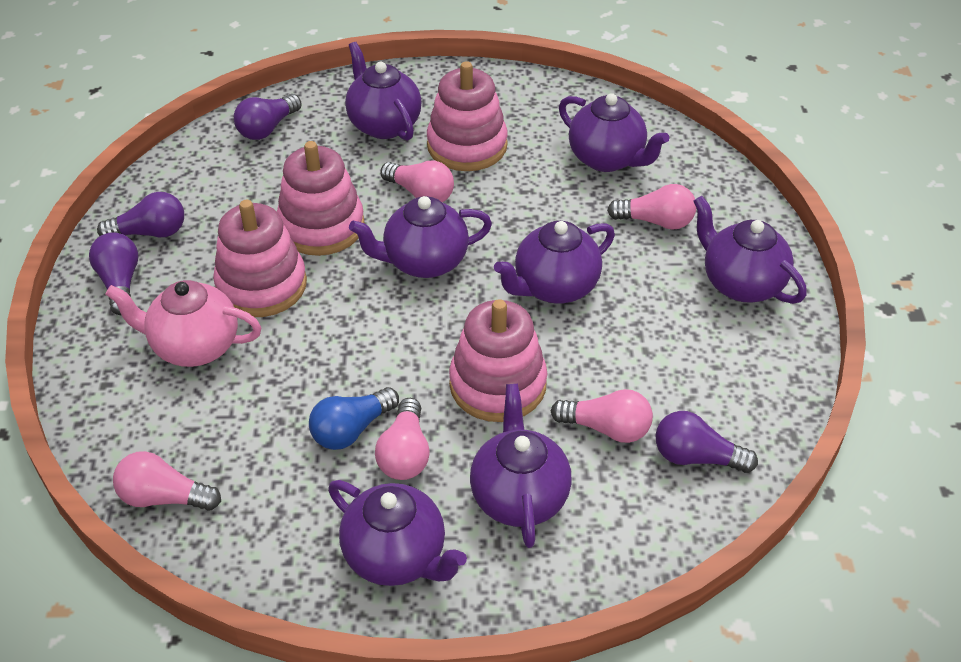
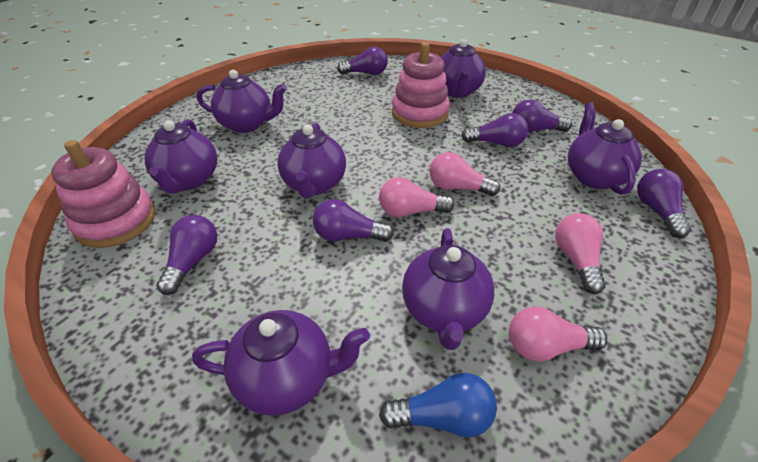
pink light bulb: 5 -> 4
pink stacking toy: 4 -> 2
pink teapot: 1 -> 0
purple light bulb: 4 -> 6

